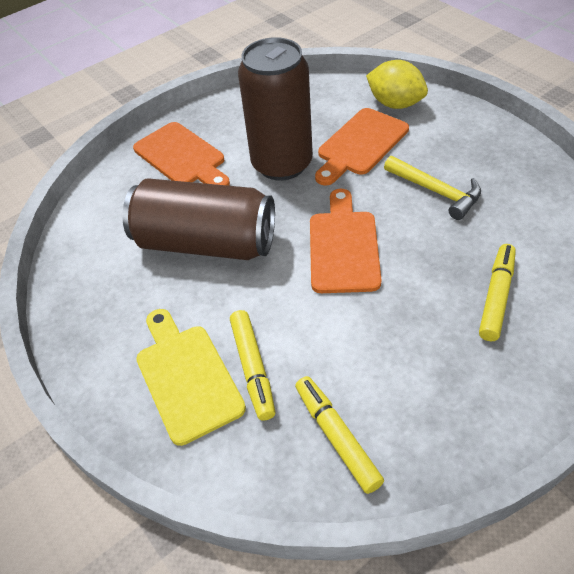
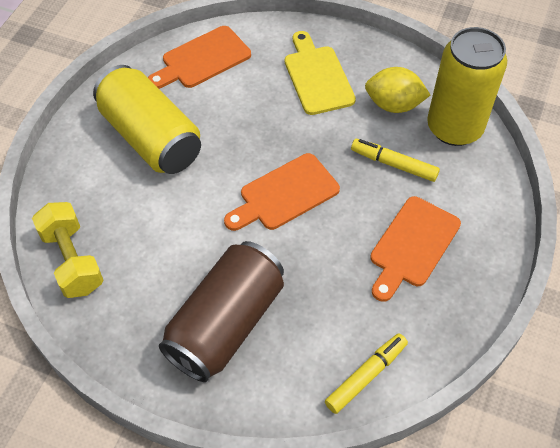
brown can: 2 -> 1
yellow can: 0 -> 2
yellow dumbbell: 0 -> 1
yellow hammer: 1 -> 0
yellow marker: 3 -> 2

